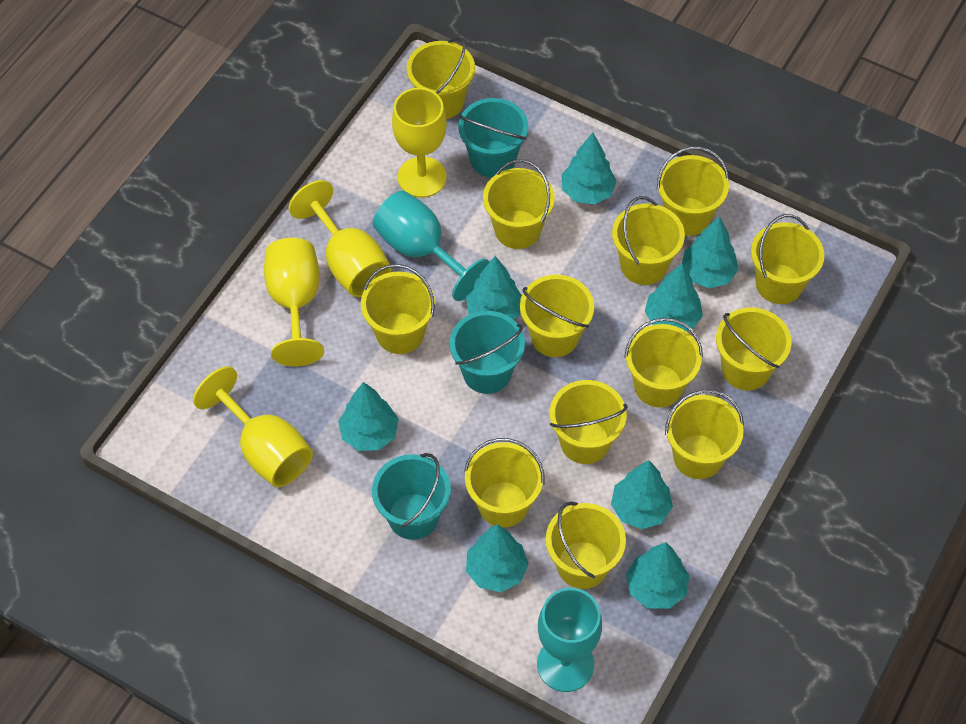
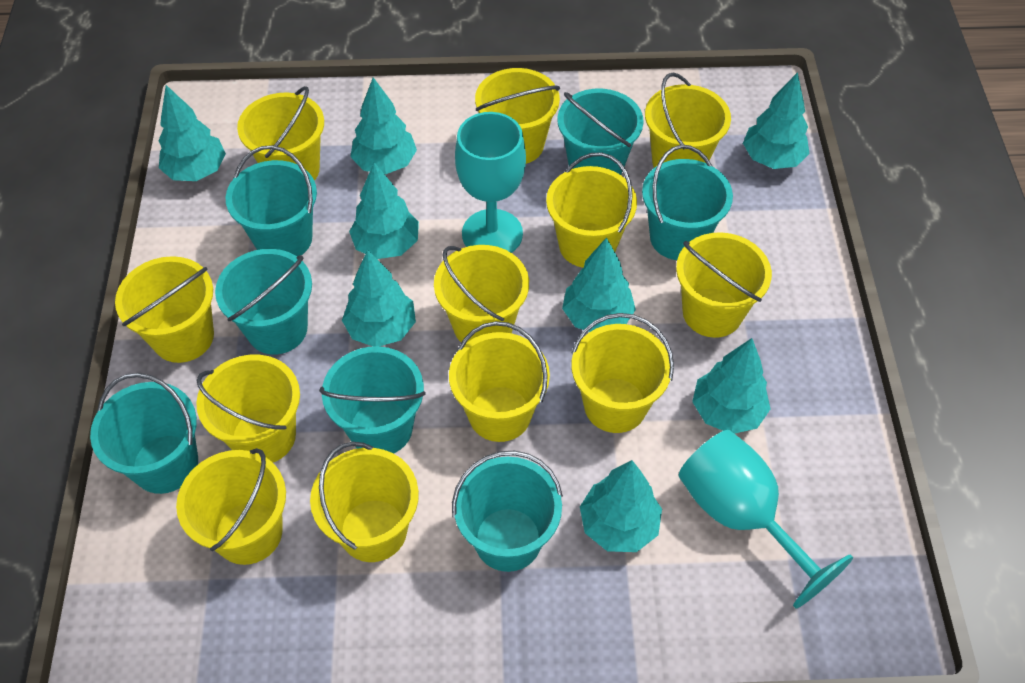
turquoise bucket: 3 -> 7
yellow bucket: 13 -> 12
yellow goblet: 4 -> 0

